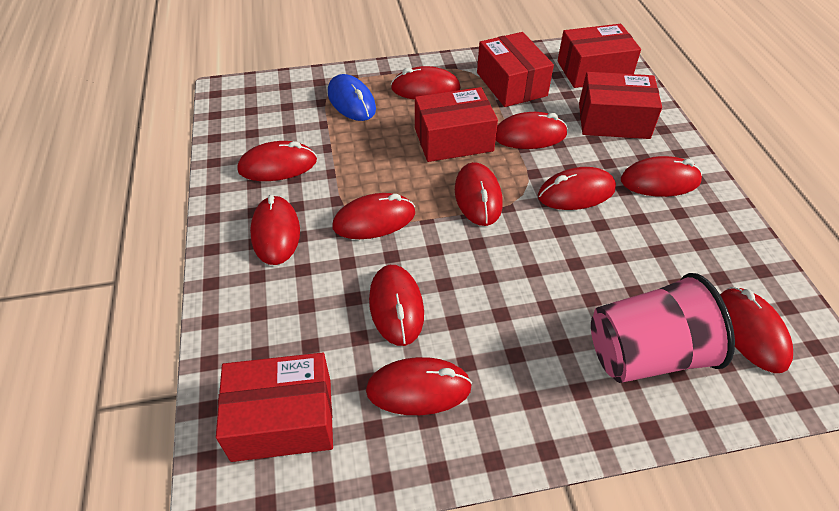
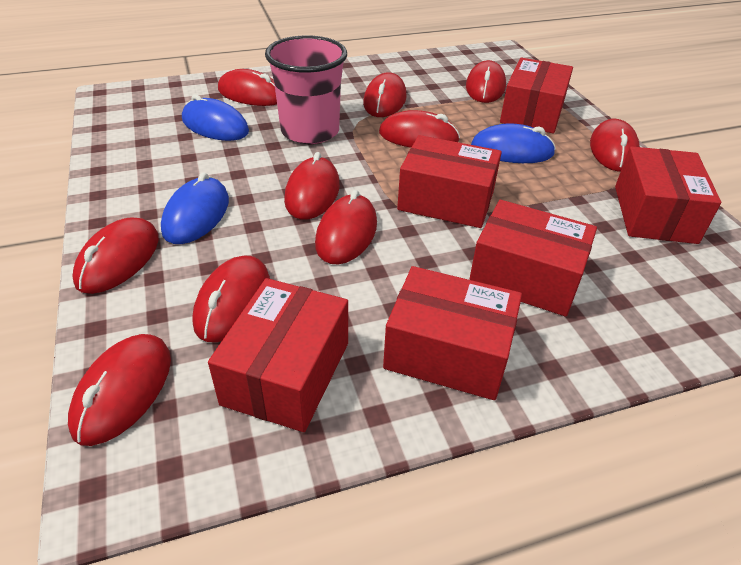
blue mouse: 1 -> 3
red box: 5 -> 6
red mouse: 11 -> 10

